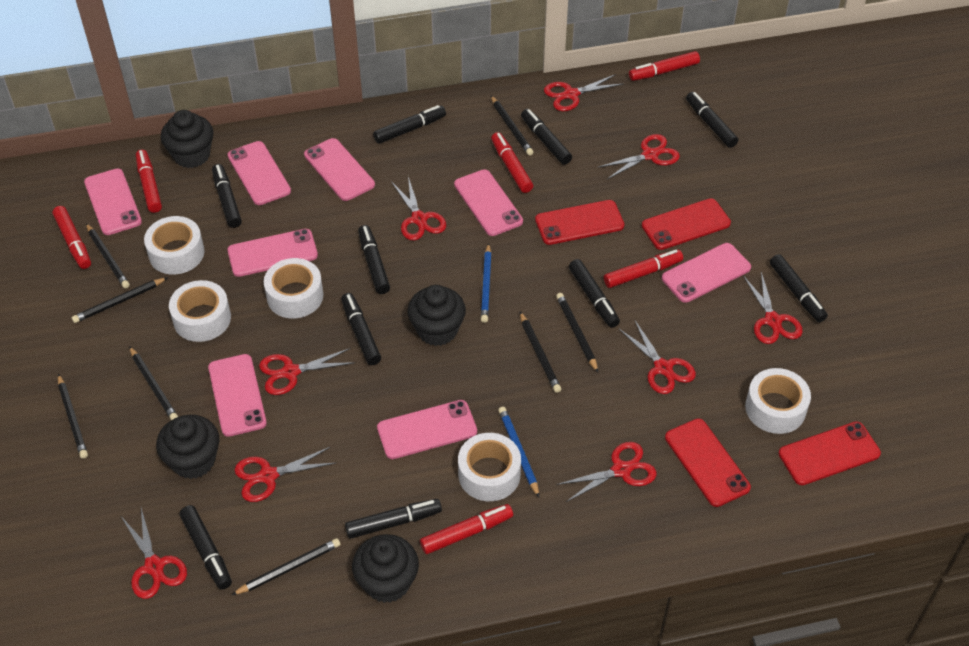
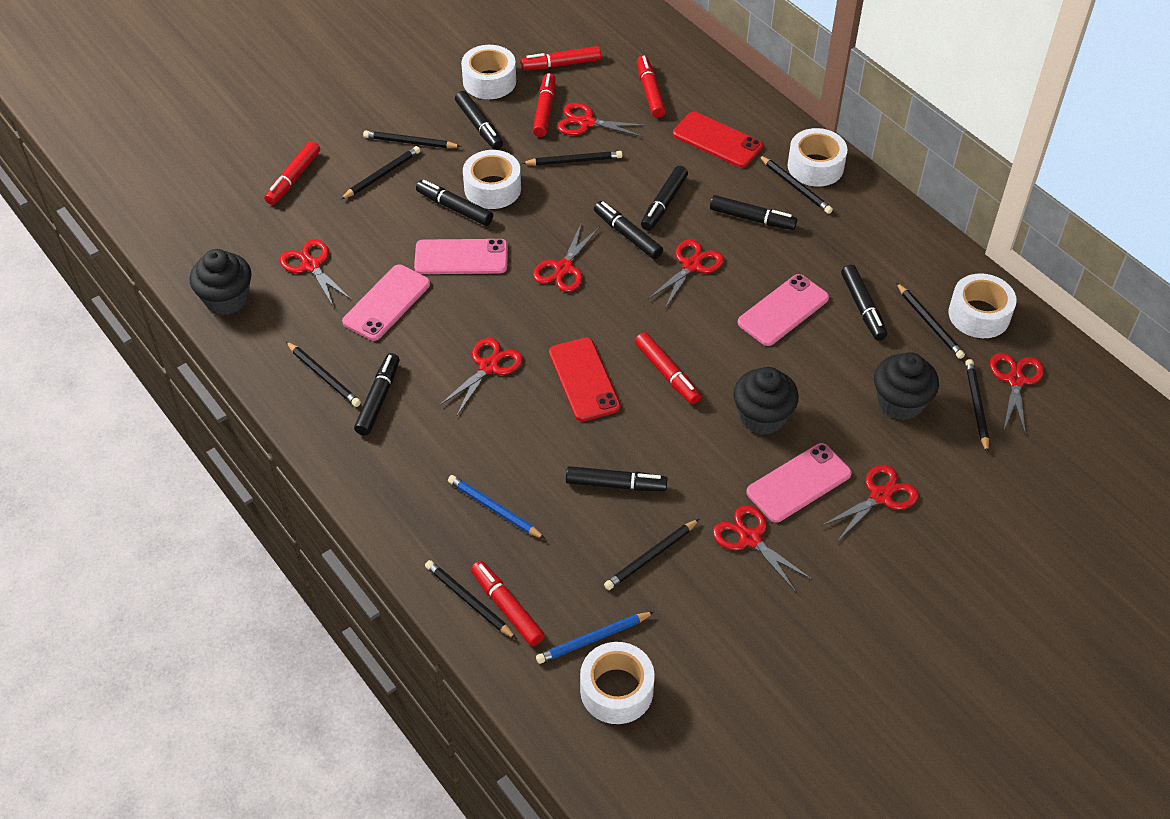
black cupcake: 4 -> 3
black marker: 10 -> 8
black pencil: 8 -> 9
pink phone: 8 -> 4
red phone: 4 -> 2
red scissors: 9 -> 8

